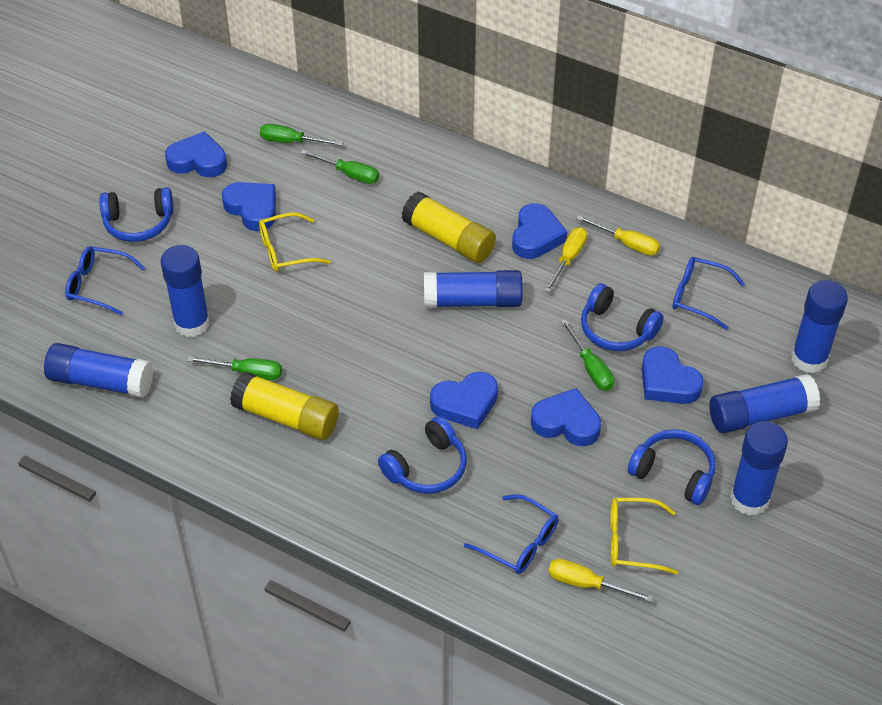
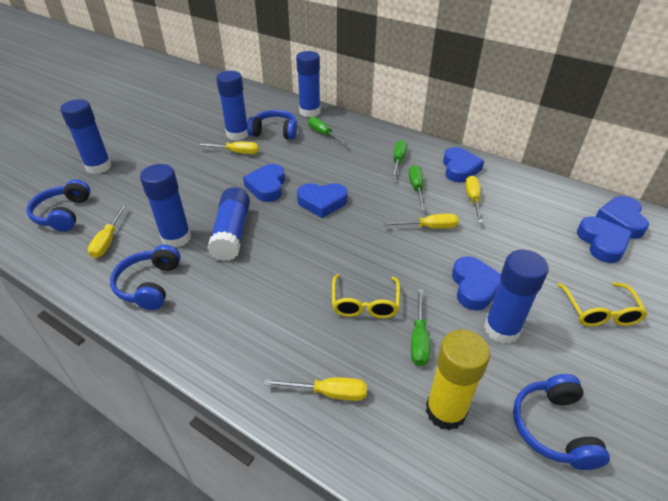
blue glasses: 3 -> 0
yellow glue stick: 2 -> 1
yellow screwdriver: 3 -> 5

